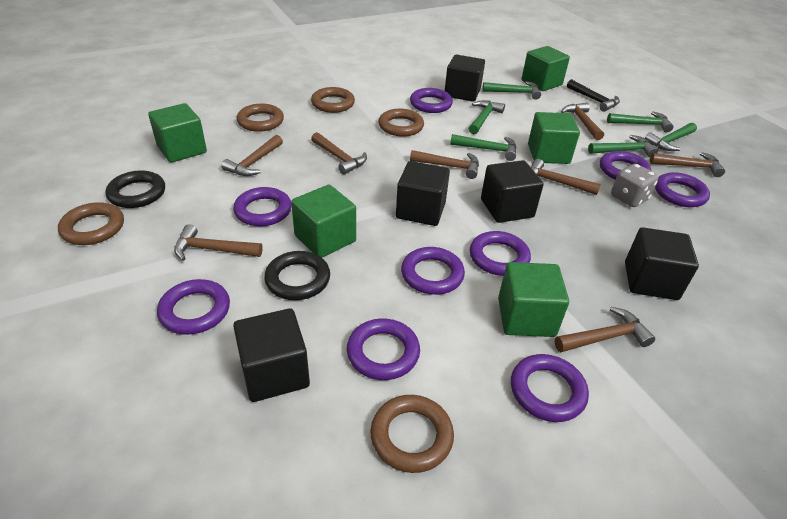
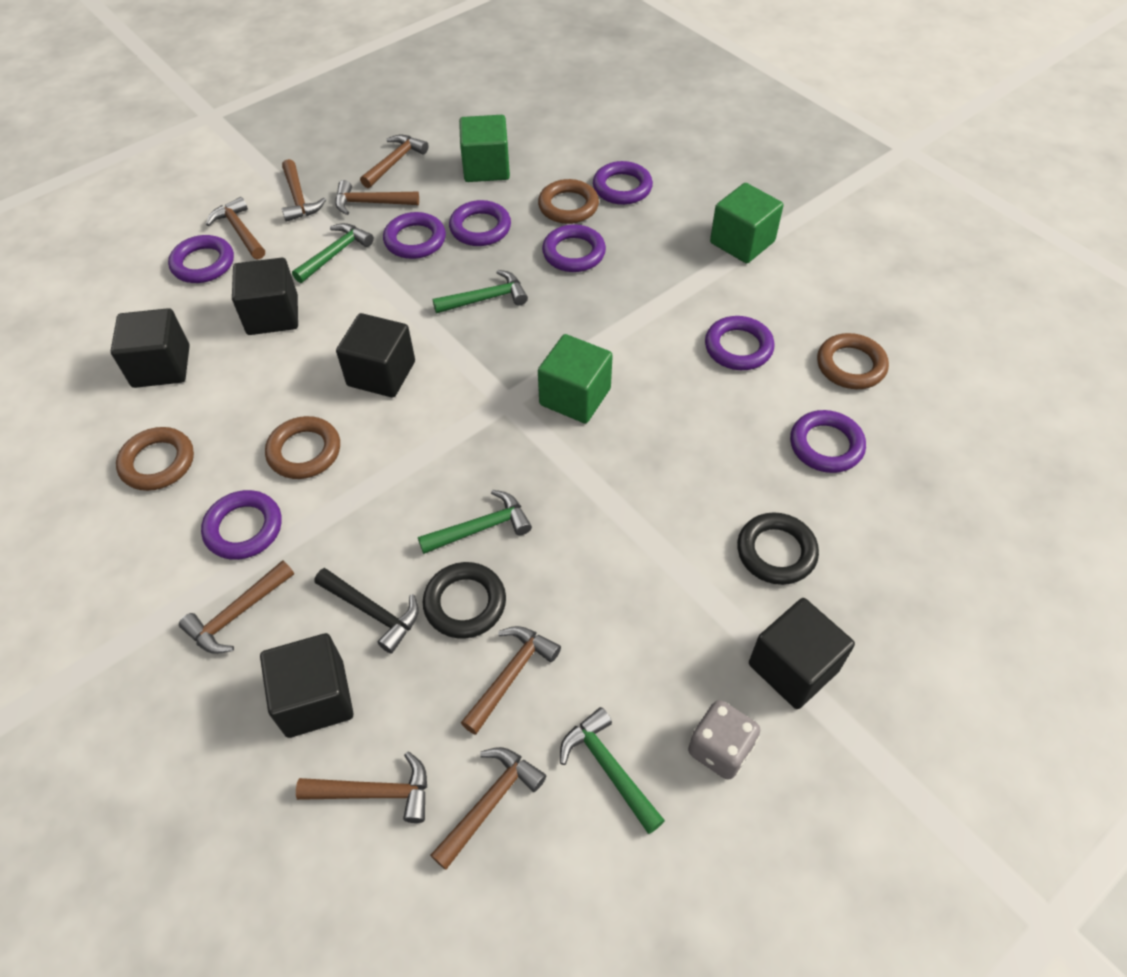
brown ring: 5 -> 4
green cube: 5 -> 3
green hammer: 6 -> 4
purple ring: 9 -> 8

